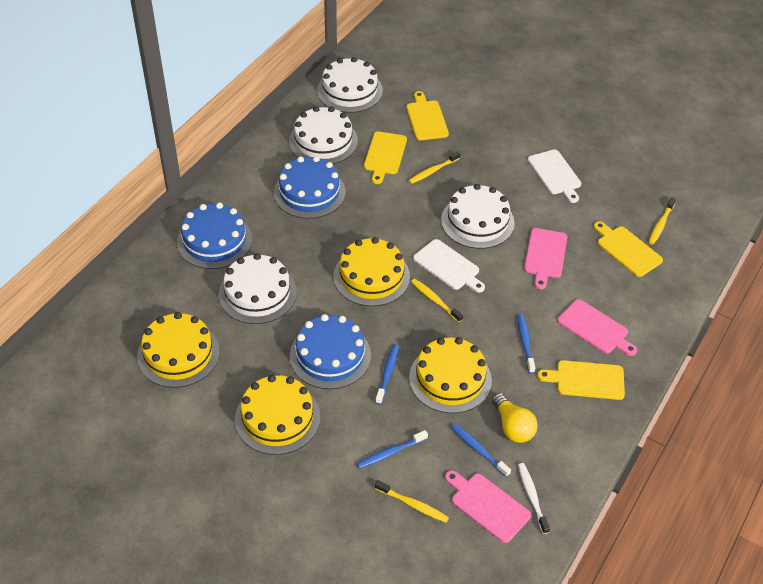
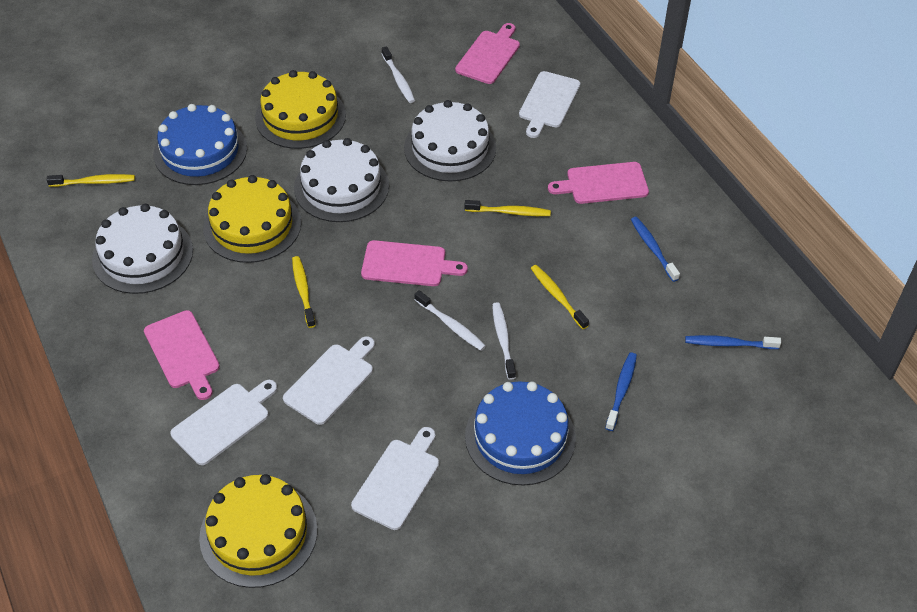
blue cake: 3 -> 2
blue toothbrush: 4 -> 3
pink cutting board: 3 -> 4
white cake: 4 -> 3
white cutting board: 2 -> 4
white toothbrush: 1 -> 3
yellow cake: 4 -> 3
yellow cutting board: 4 -> 0
yellow light bulb: 1 -> 0

